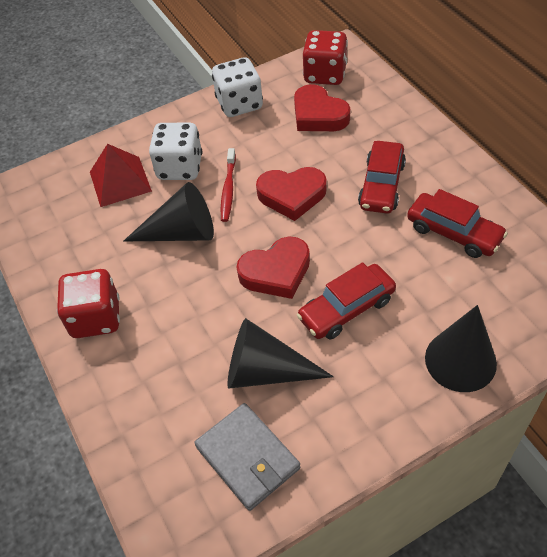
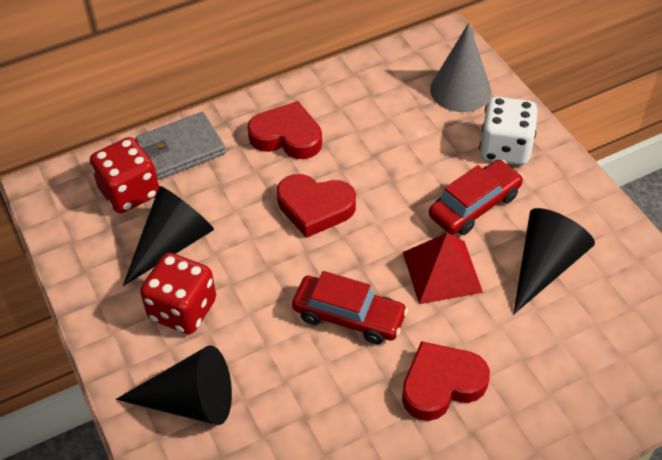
grey cone: 0 -> 1
red car: 3 -> 2
red toothbrush: 1 -> 0
white dice: 2 -> 1

